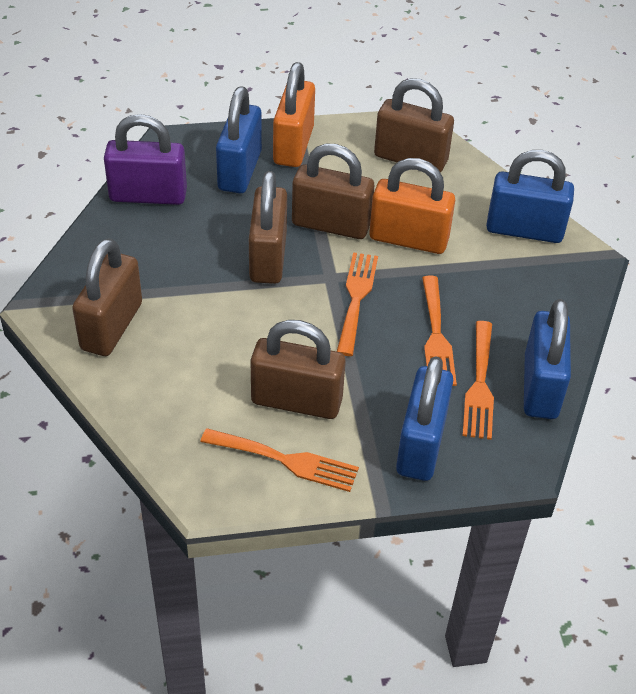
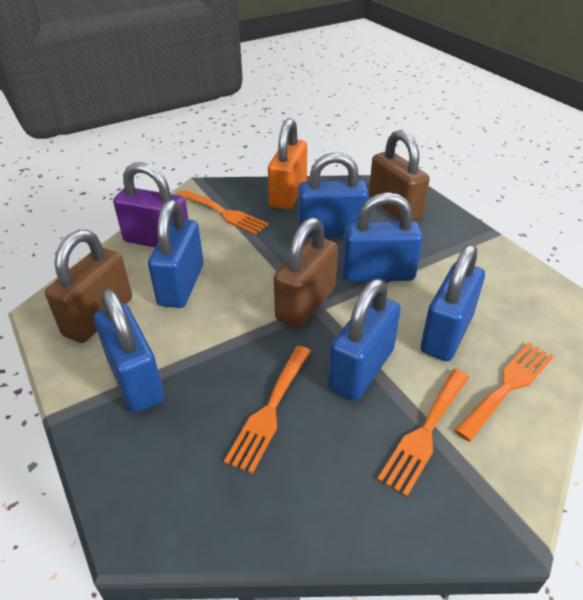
blue padlock: 4 -> 6
brown padlock: 5 -> 3
orange padlock: 2 -> 1

